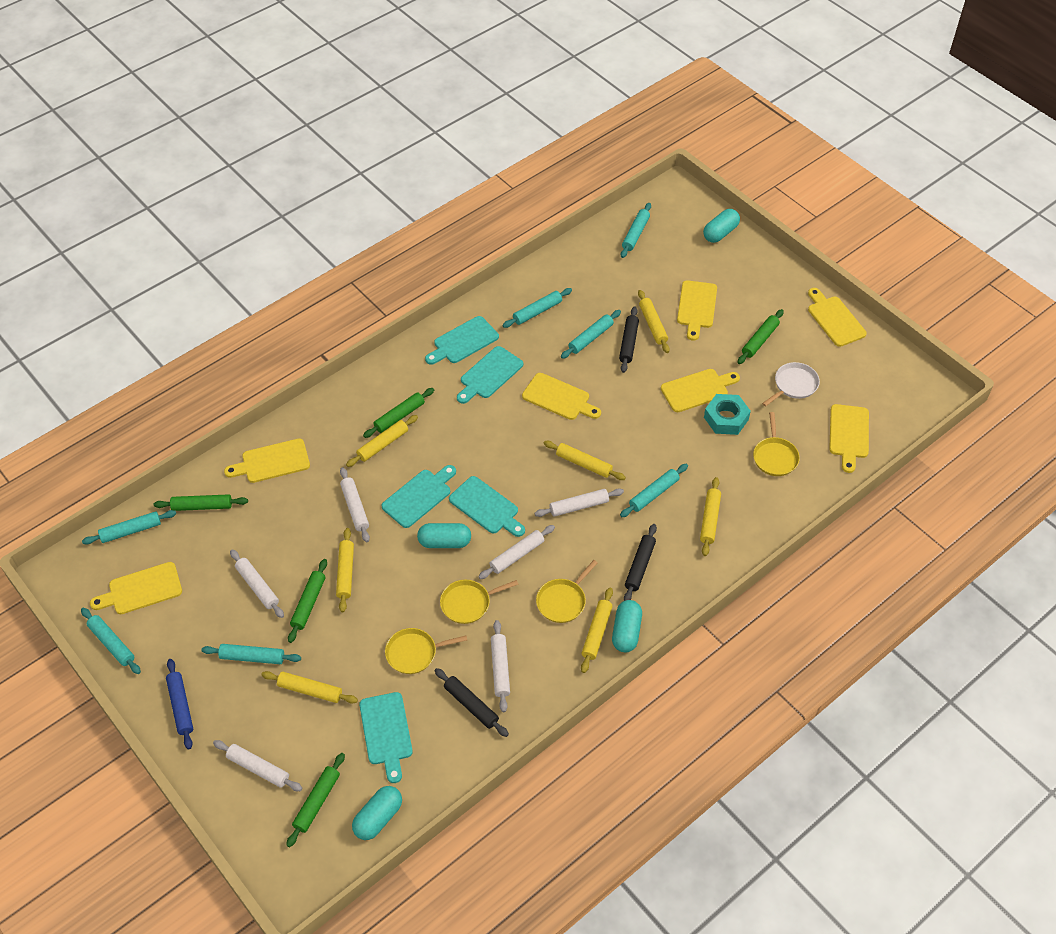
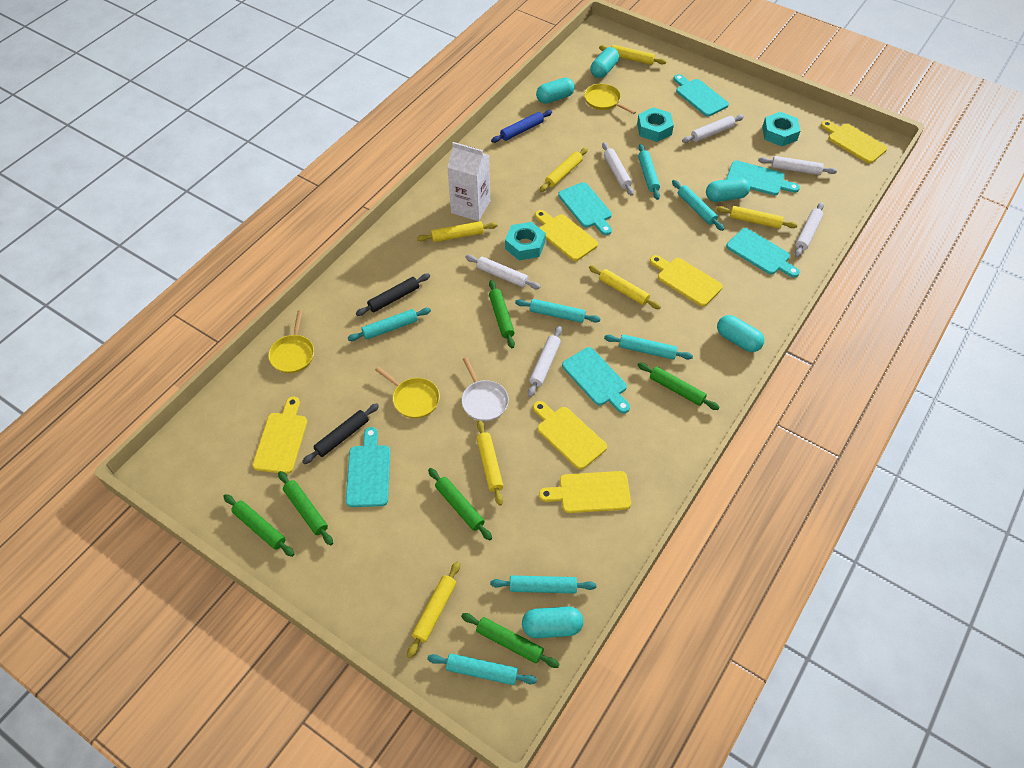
black rolling pin: 3 -> 2
green rolling pin: 5 -> 6
turquoise capsule: 4 -> 5
turquoise cutting board: 5 -> 6
turquoise nut: 1 -> 3
white carton: 0 -> 1
yellow cutting board: 7 -> 6
yellow pan: 4 -> 3

